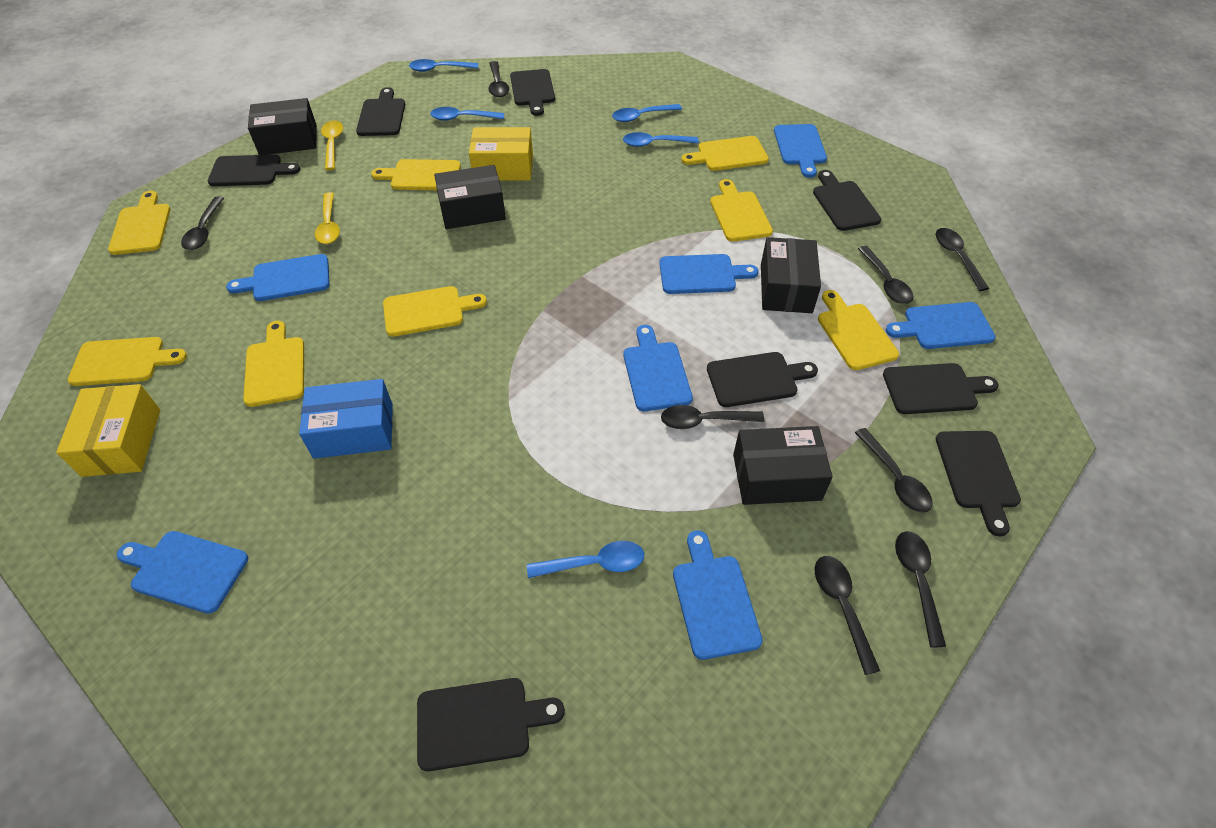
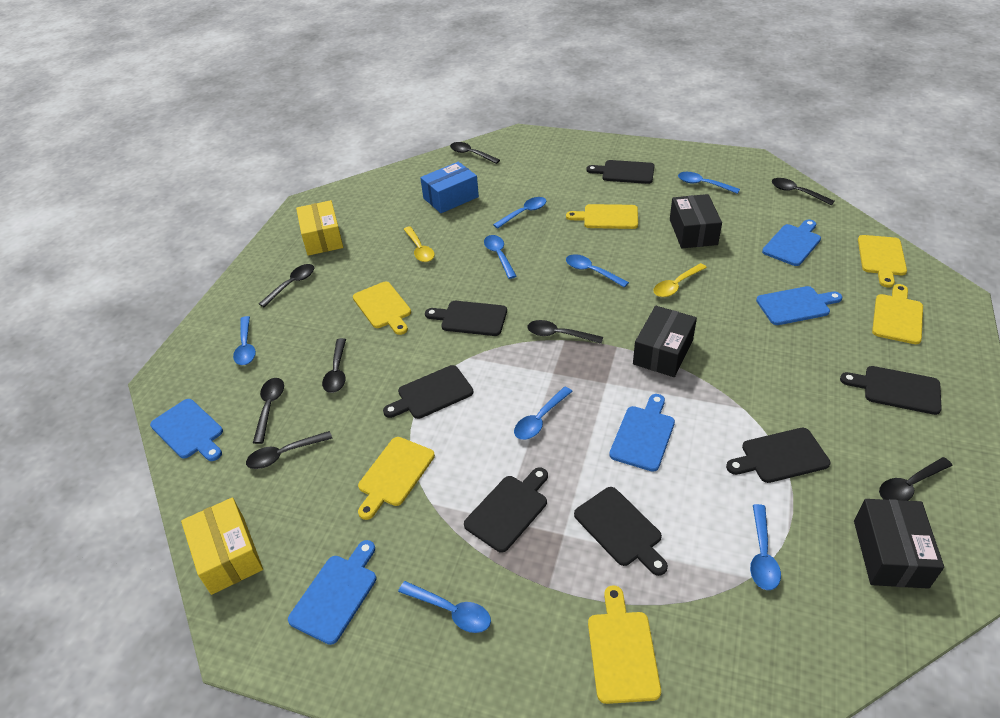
black box: 4 -> 3
black cutting board: 8 -> 7
blue cutting board: 7 -> 5
blue spoon: 5 -> 8
yellow cutting board: 8 -> 6

